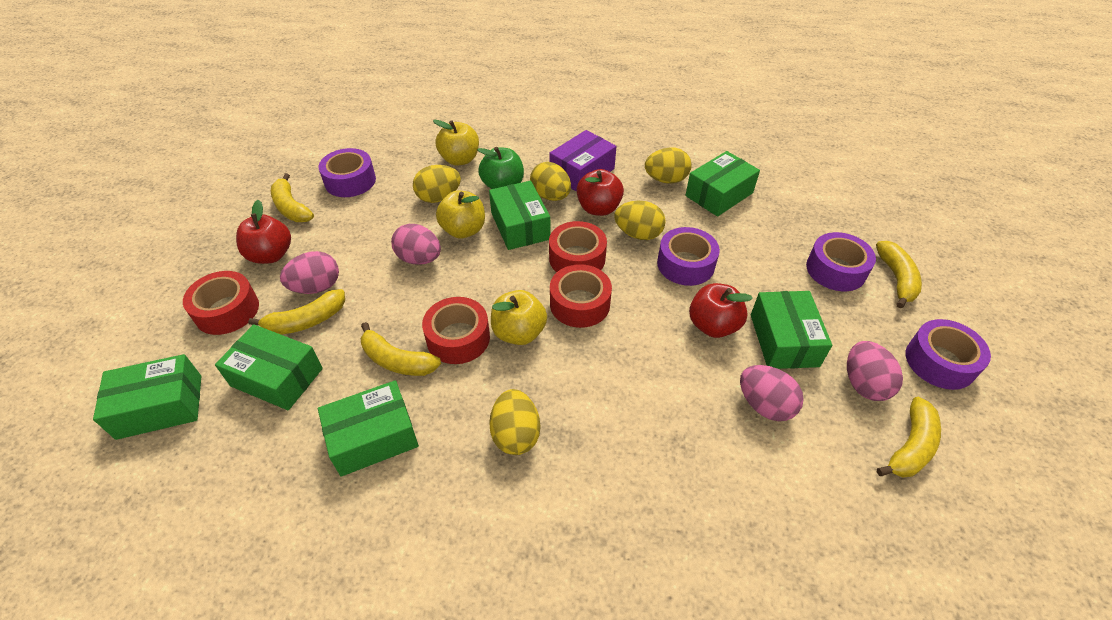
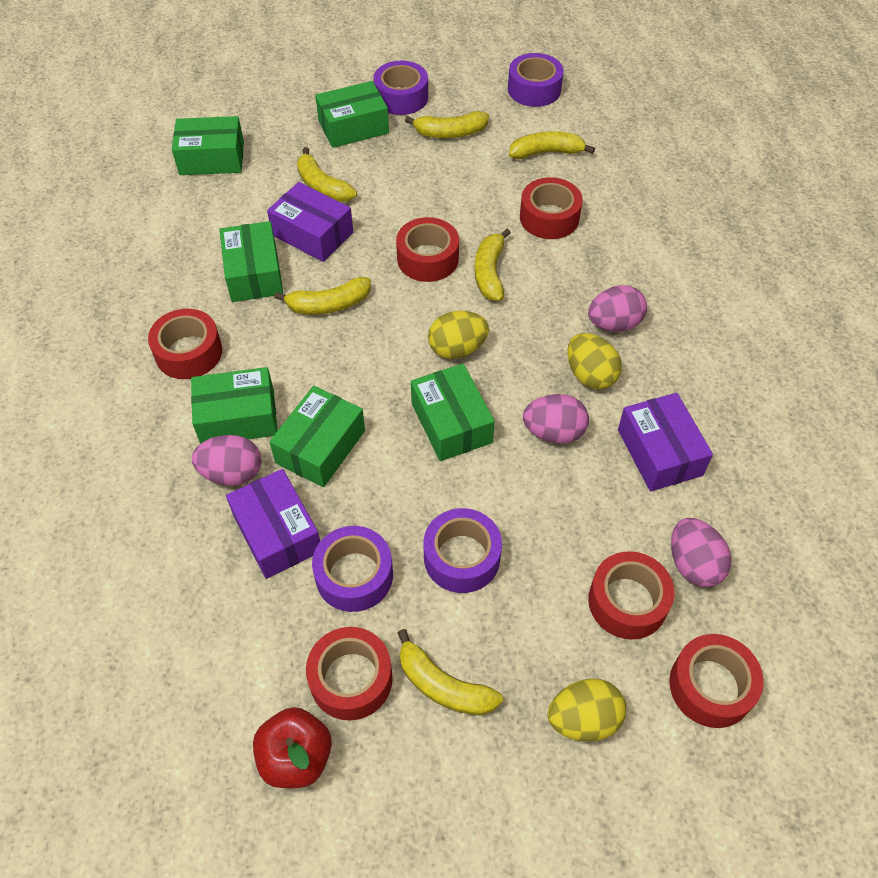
green apple: 1 -> 0
purple box: 1 -> 3
red apple: 3 -> 1
red tape: 4 -> 6
yellow apple: 3 -> 0
yellow banana: 5 -> 6
yellow egg: 5 -> 3

